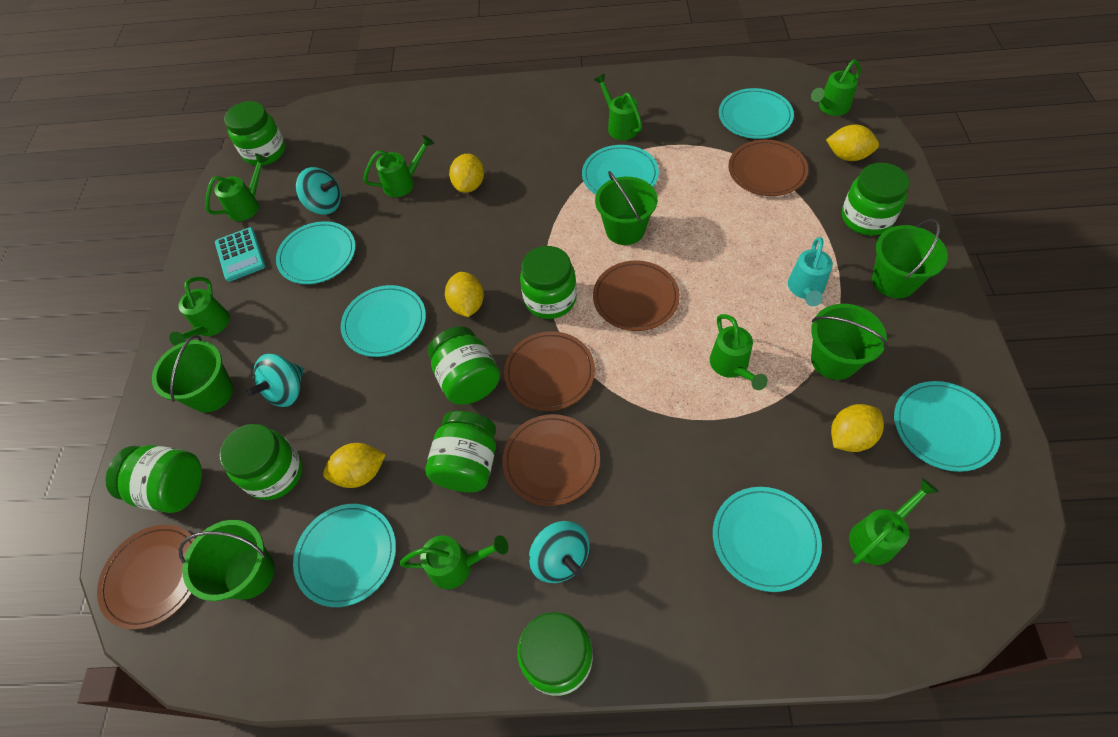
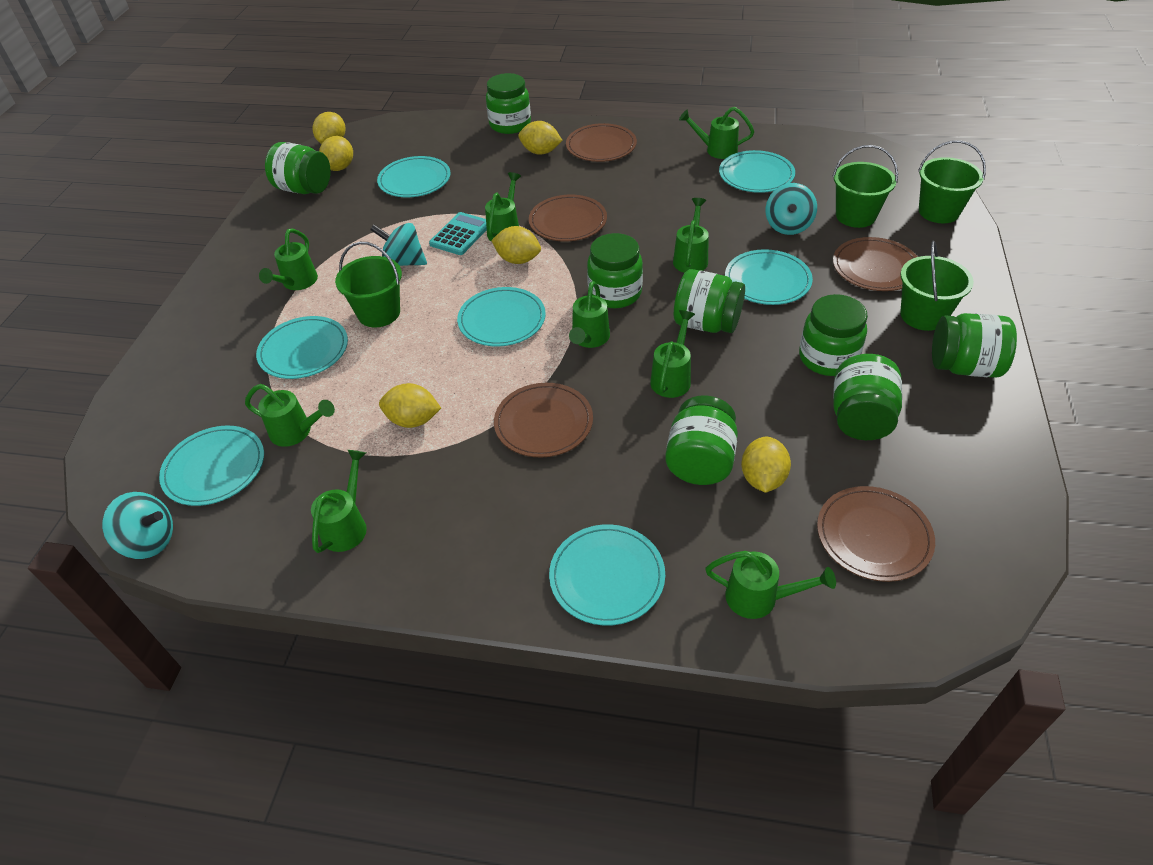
green bucket: 5 -> 4
green watering can: 8 -> 9
turquoise watering can: 1 -> 0
yellow lemon: 5 -> 6

